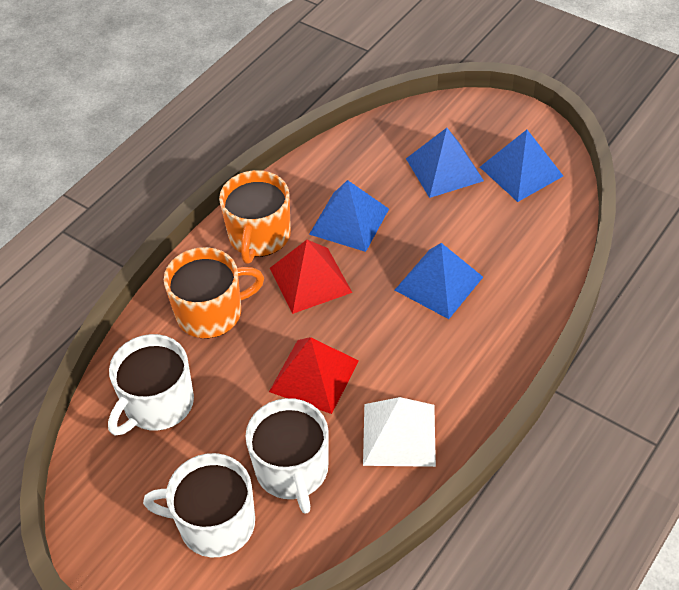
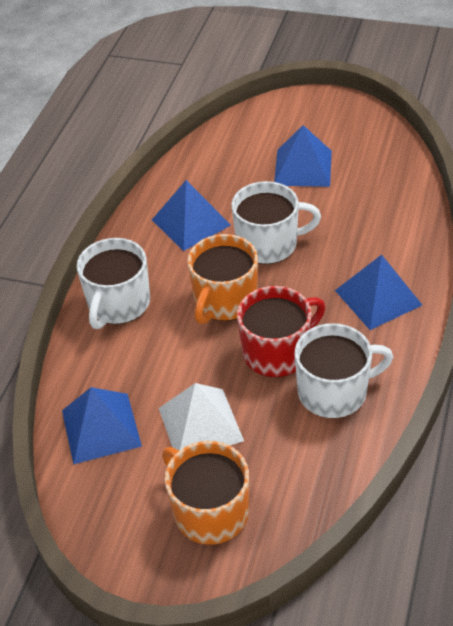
red mug: 0 -> 1
red pyramid: 2 -> 0

